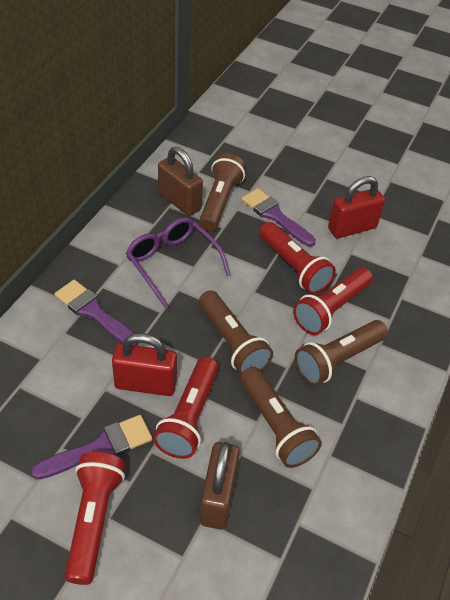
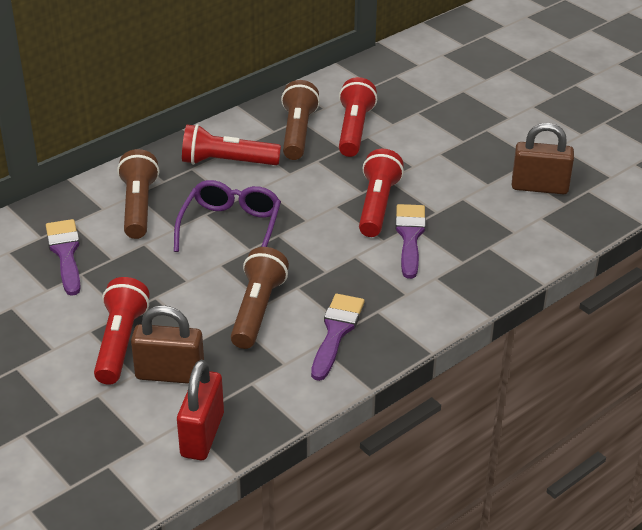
brown flashlight: 4 -> 3
red padlock: 2 -> 1

